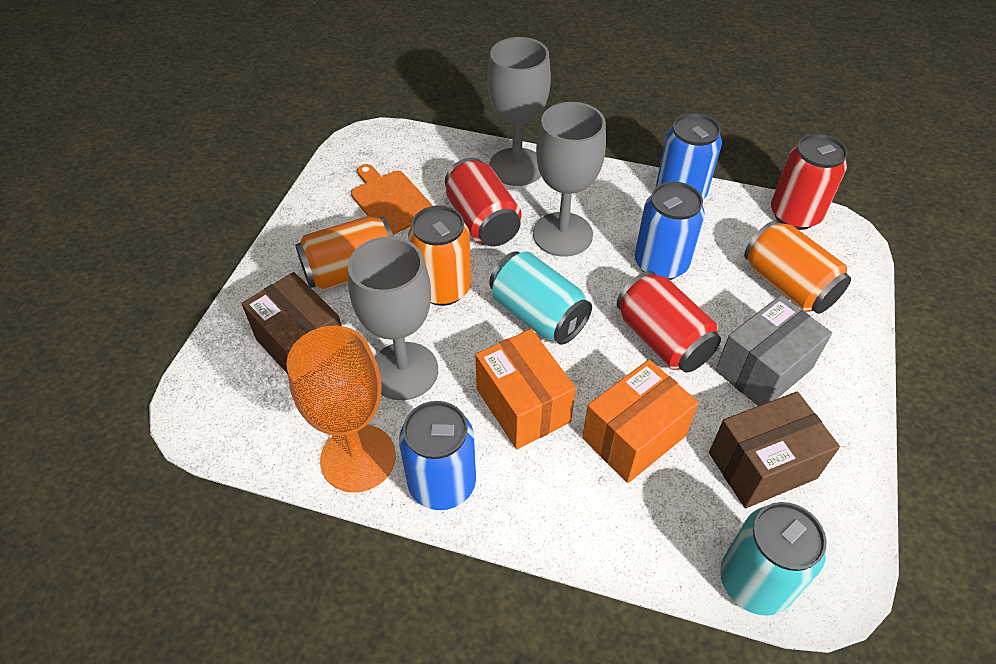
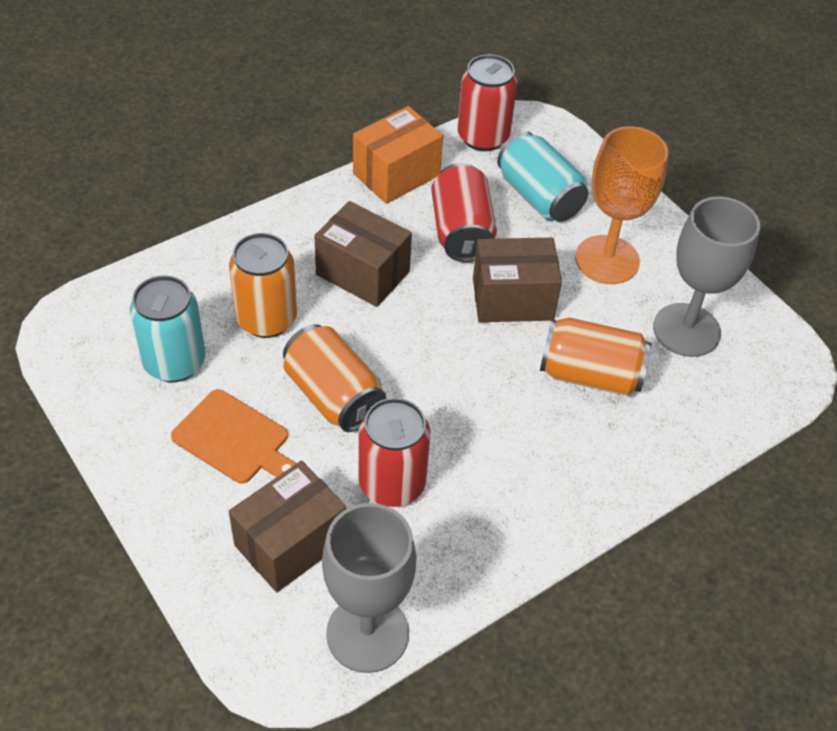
blue can: 3 -> 0
brown box: 2 -> 3
grey box: 1 -> 0
grey goblet: 3 -> 2
orange box: 2 -> 1

